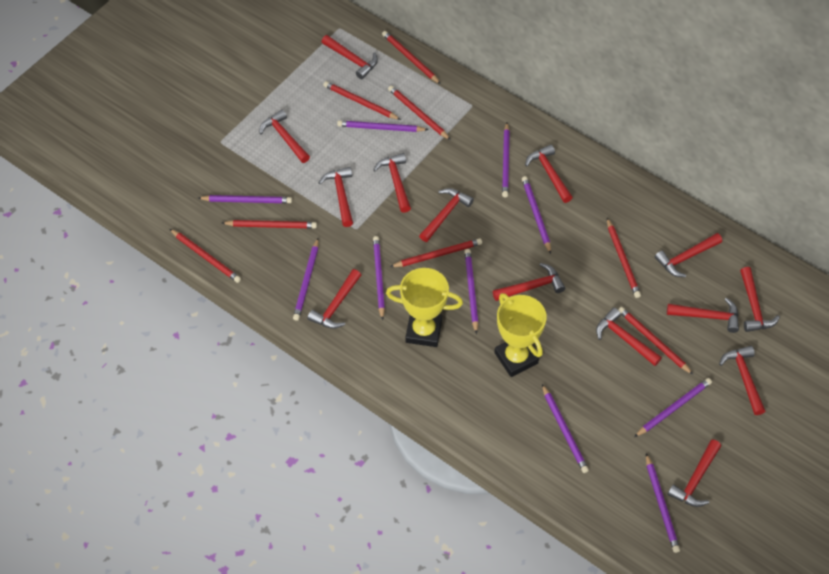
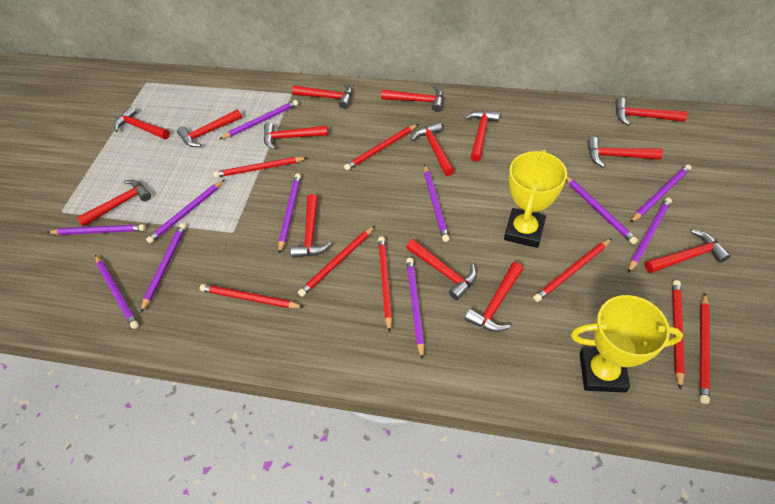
purple pencil: 10 -> 11

